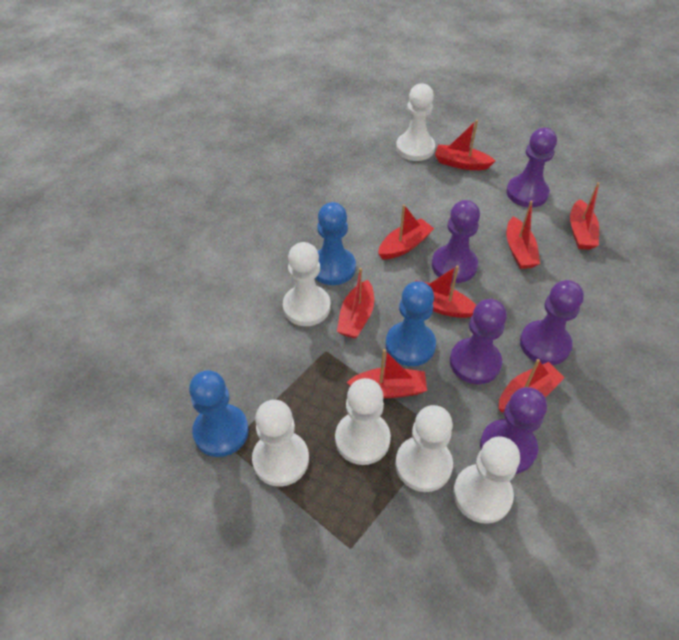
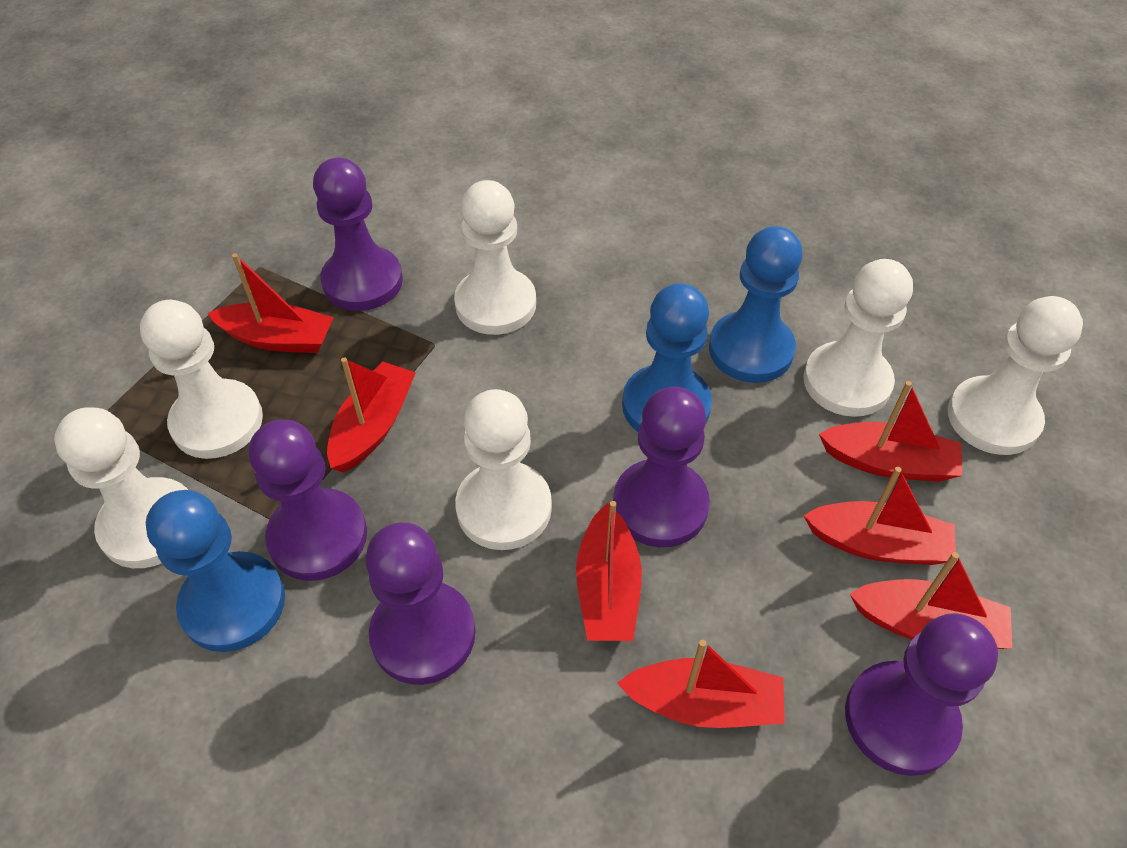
red boat: 8 -> 7

